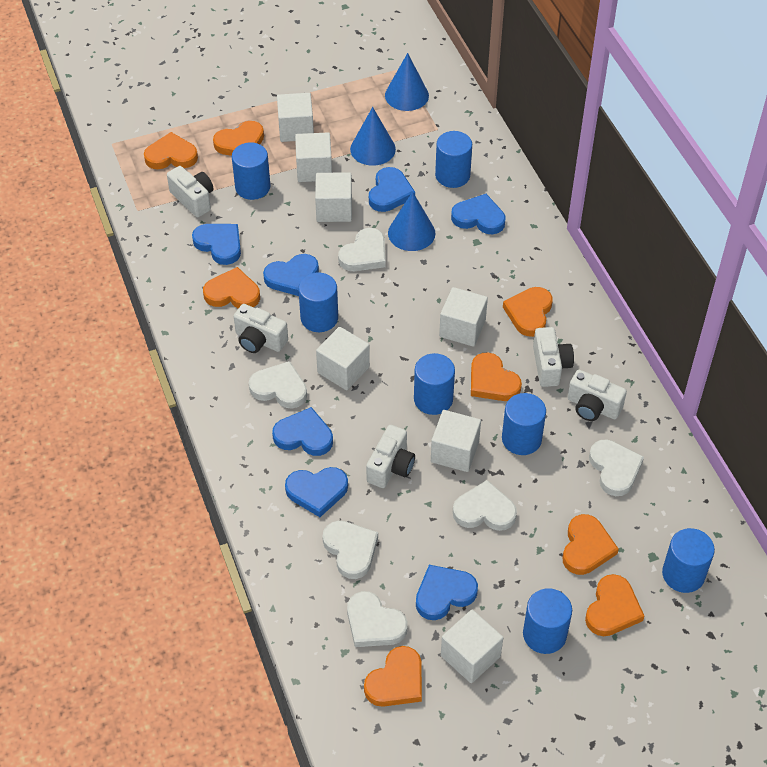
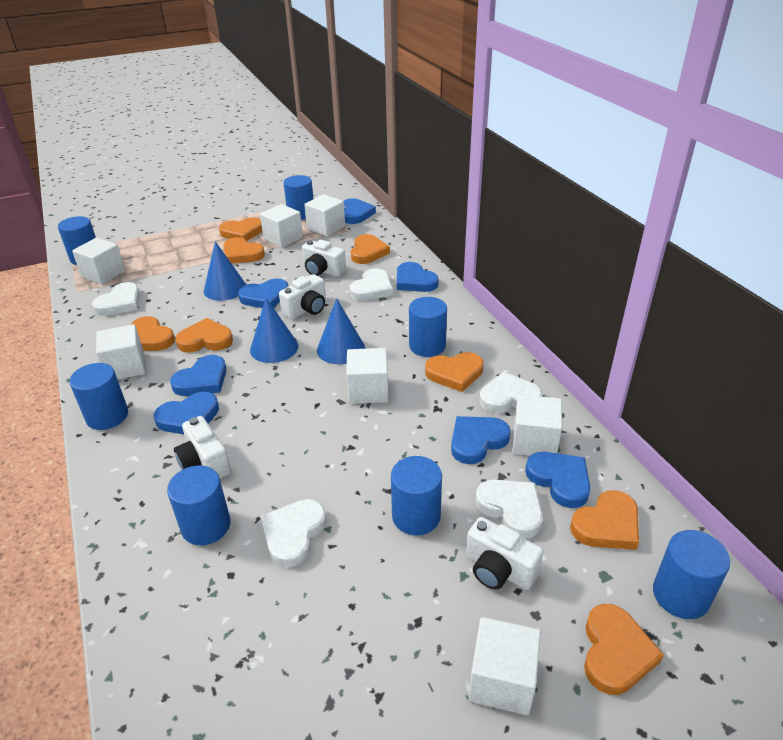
white camera: 5 -> 4
white heart: 6 -> 5

